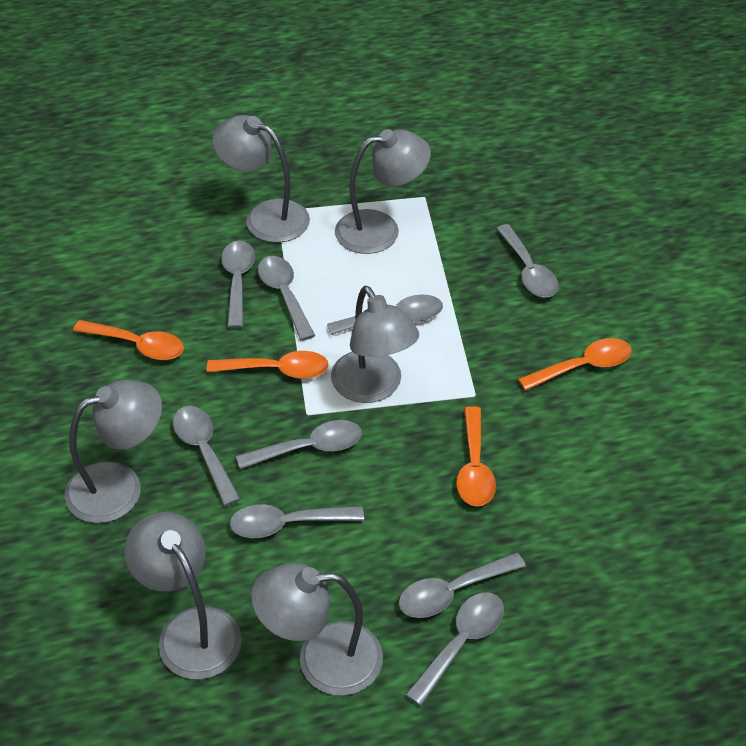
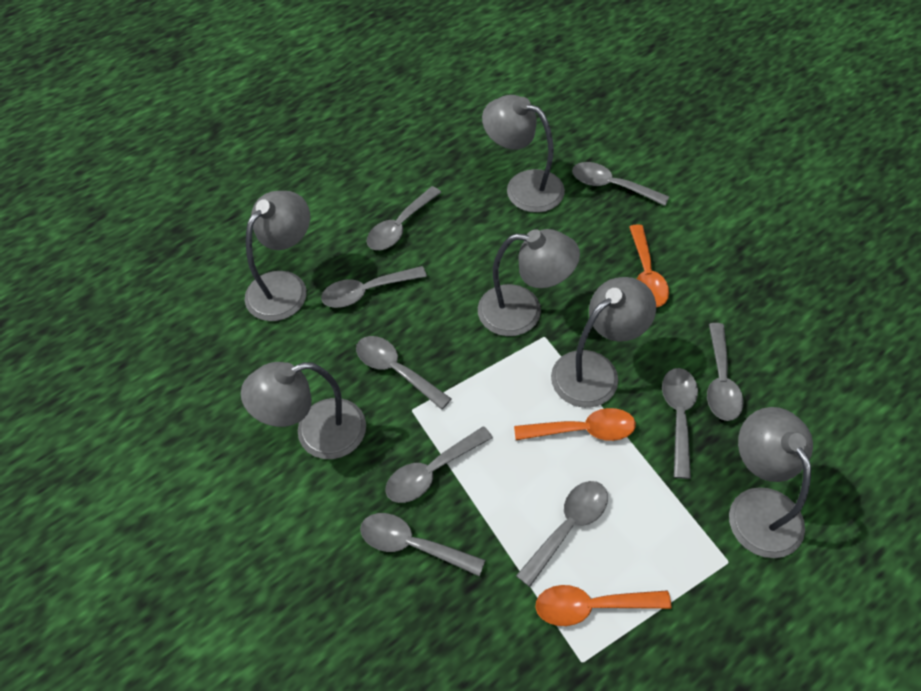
orange spoon: 4 -> 3

